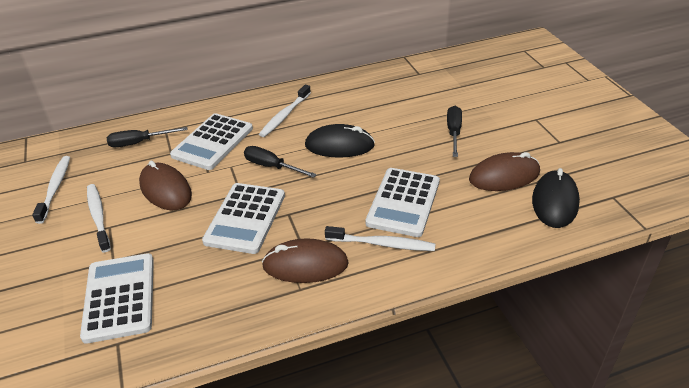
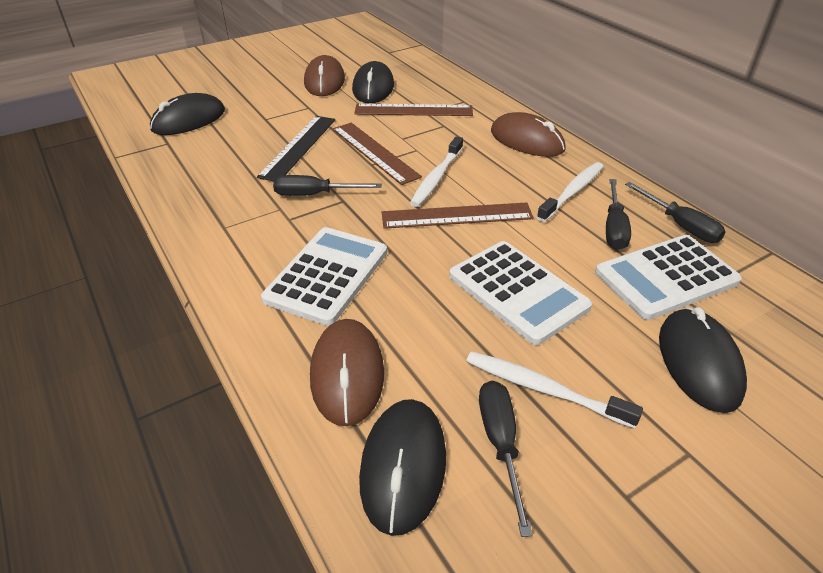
black mouse: 2 -> 4
black ruler: 0 -> 1
black screwdriver: 3 -> 4
brown ruler: 0 -> 3
white calculator: 4 -> 3
white toothbrush: 4 -> 3

